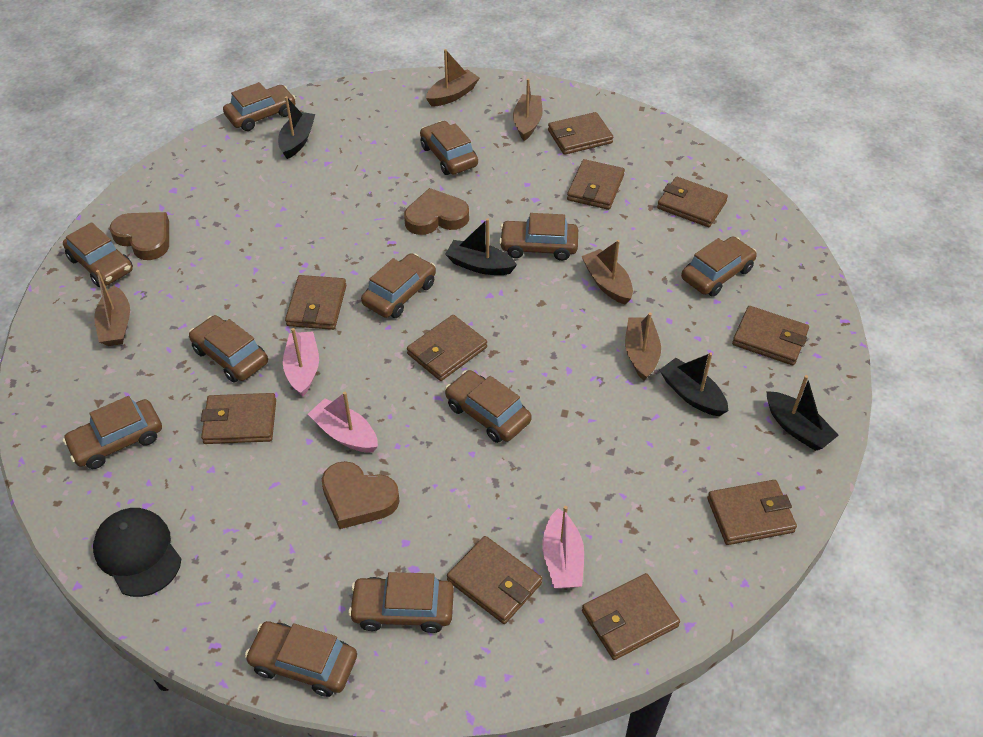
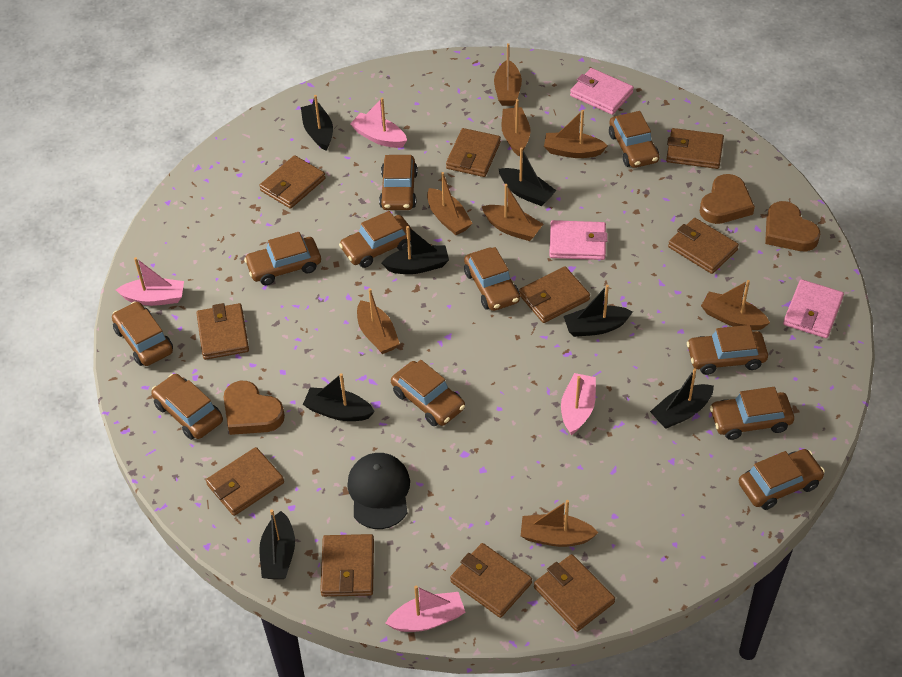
black boat: 4 -> 7
brown boat: 5 -> 8
pink boat: 3 -> 4
pink wallet: 0 -> 3

